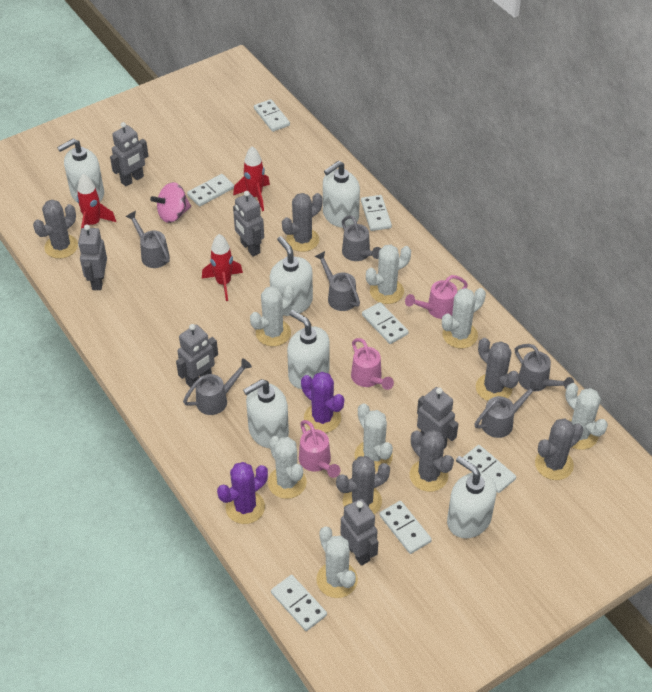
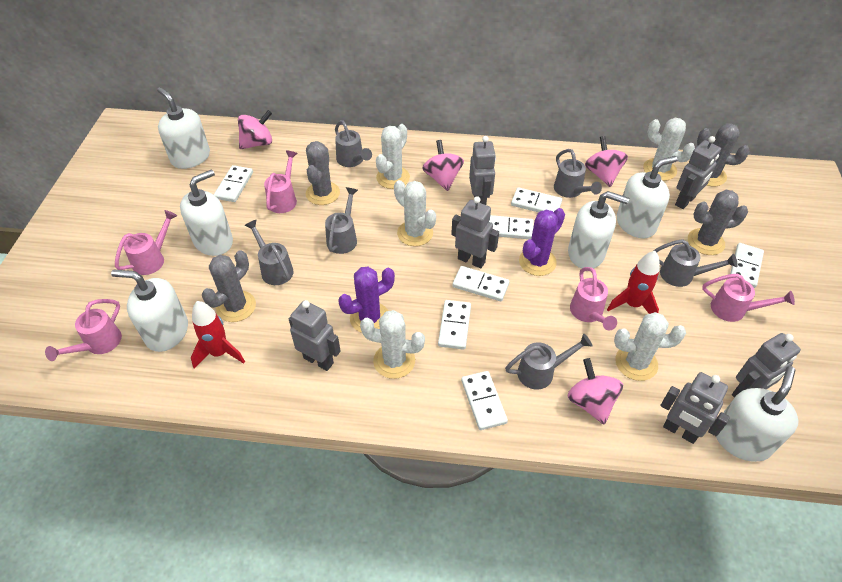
grey cactus: 6 -> 4
pink spinning top: 1 -> 4
pink watering can: 3 -> 5
red rocket: 3 -> 2
white cactus: 7 -> 5

